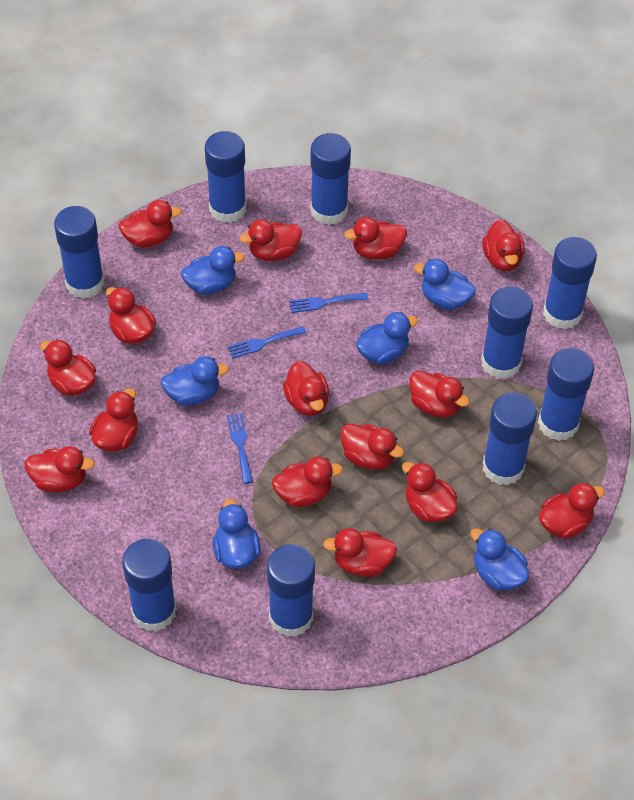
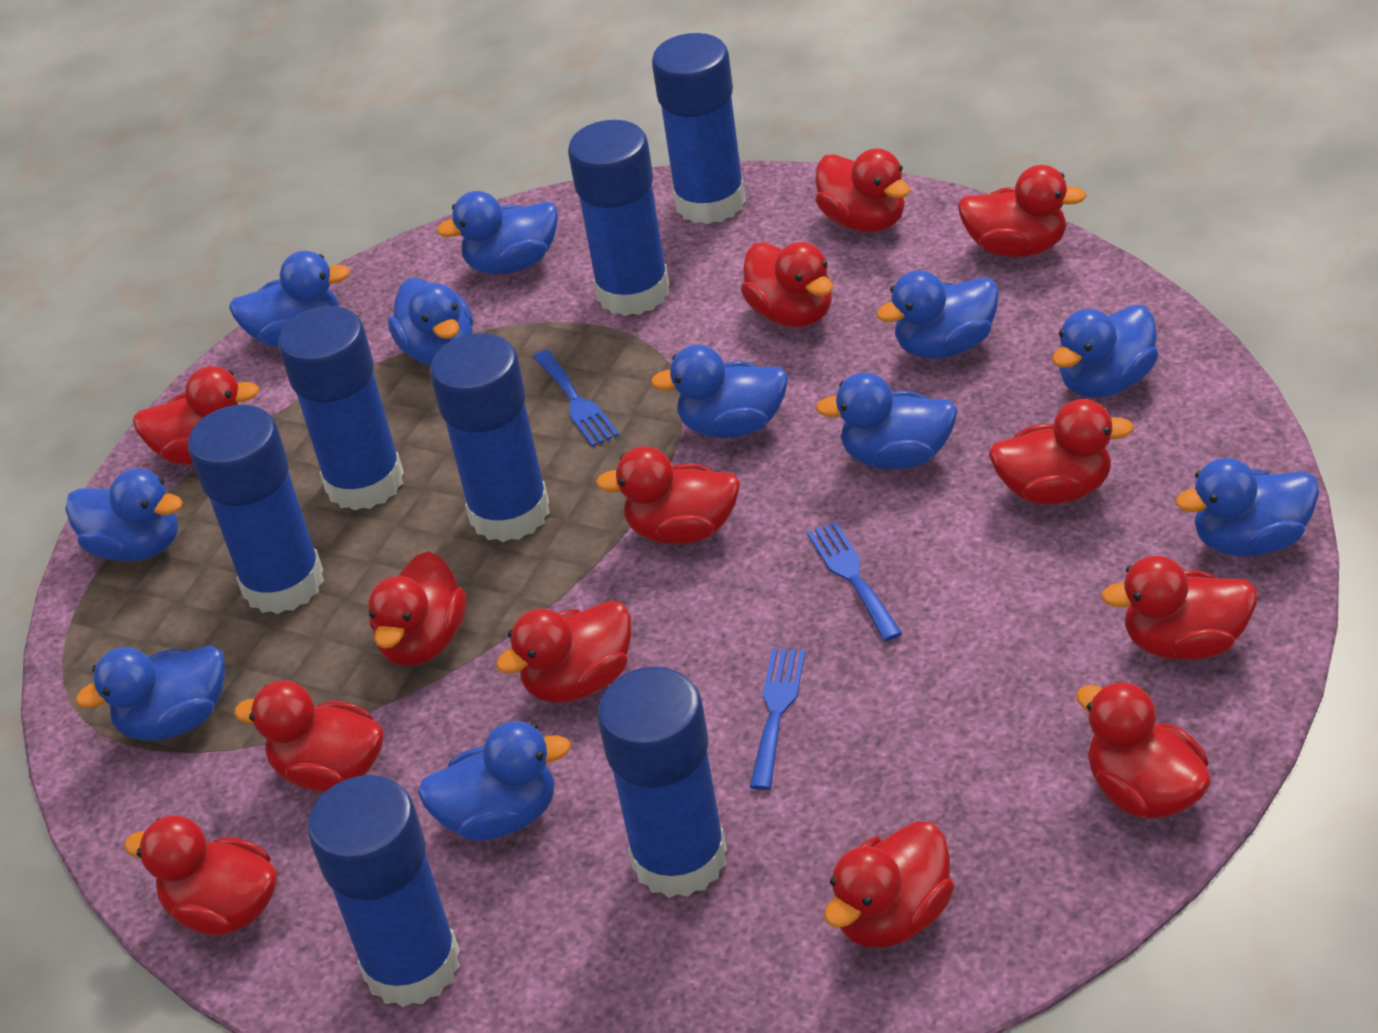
blue duck: 6 -> 11
blue glue stick: 9 -> 7
red duck: 15 -> 13

